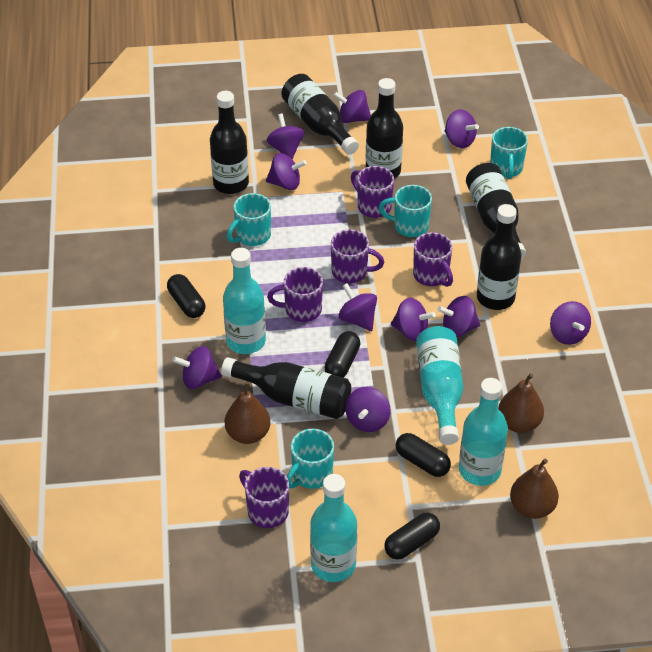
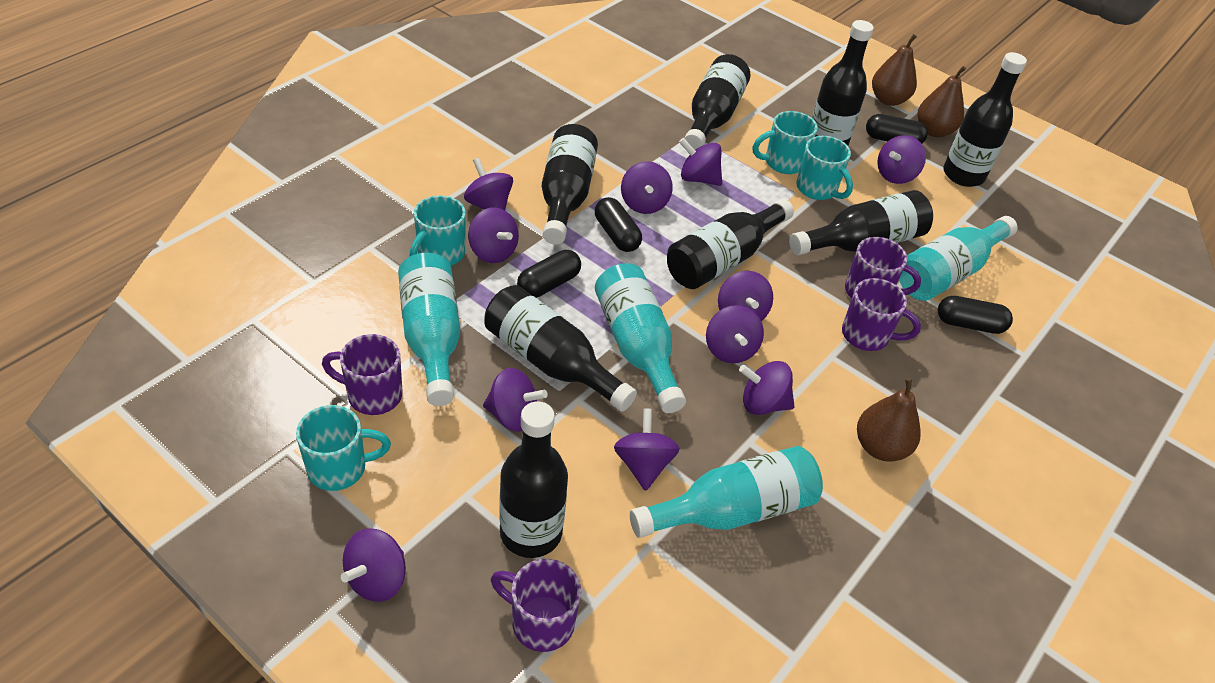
black bottle: 6 -> 8
purple mug: 5 -> 4
purple spinning top: 10 -> 11

